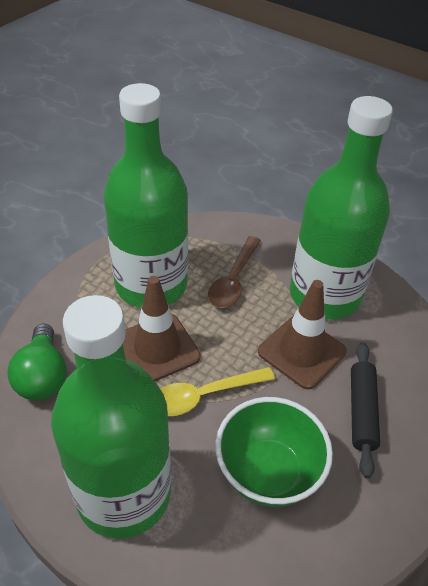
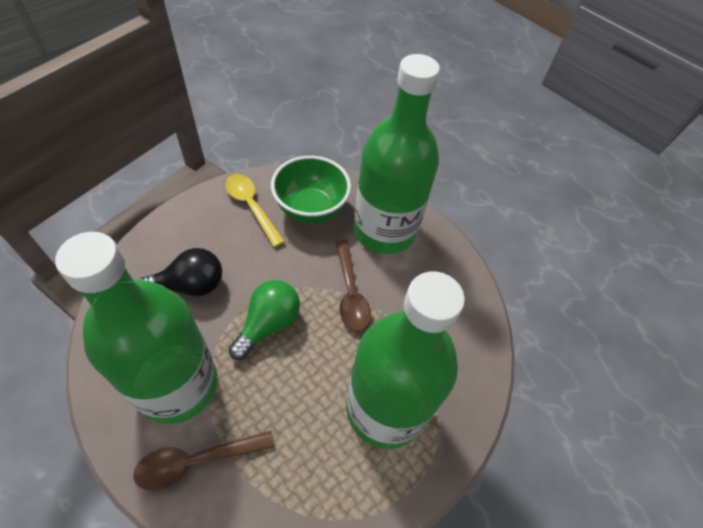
black light bulb: 0 -> 1
black rolling pin: 1 -> 0
brown spoon: 1 -> 2
brown traffic cone: 2 -> 0

